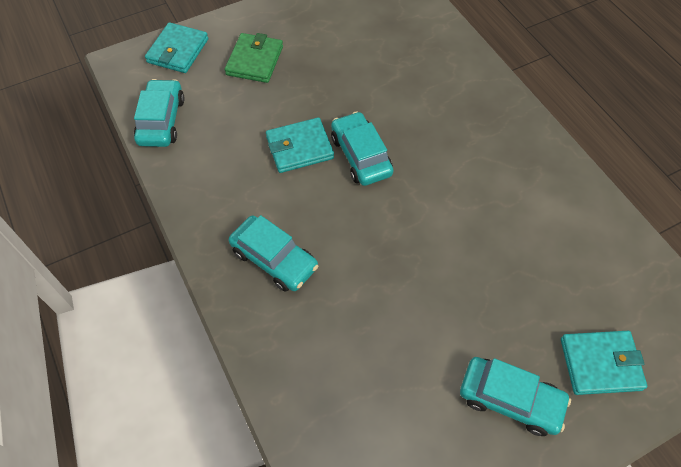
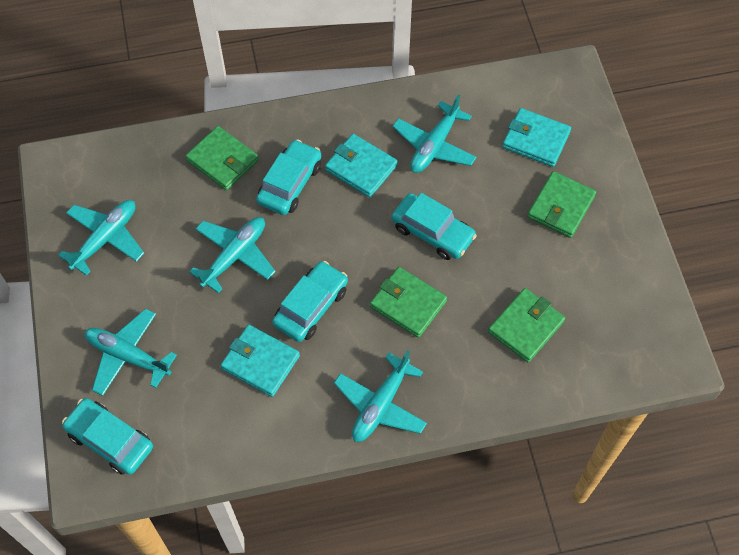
green wallet: 1 -> 4
turquoise plane: 0 -> 5

